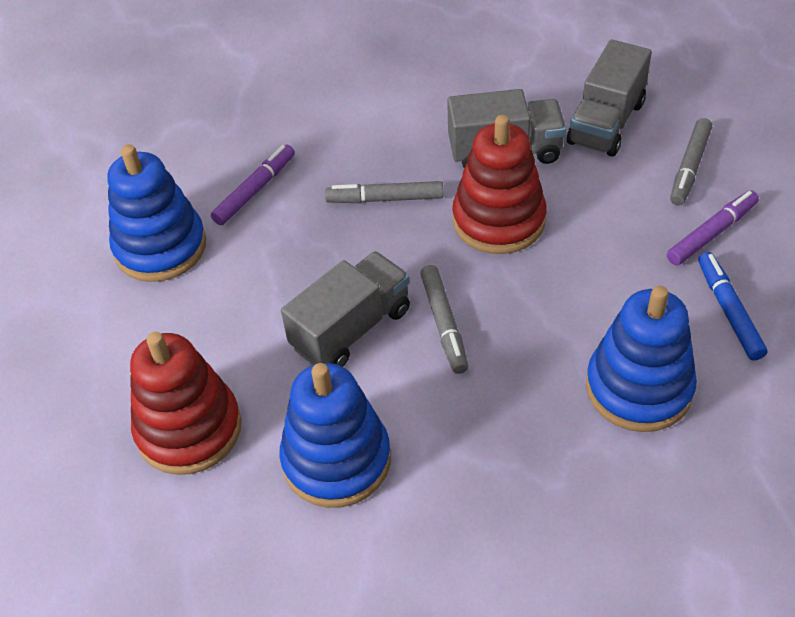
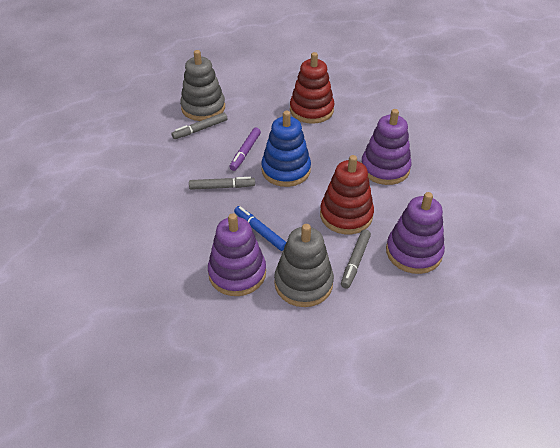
blue stacking toy: 3 -> 1
grey stacking toy: 0 -> 2
grey truck: 3 -> 0
purple marker: 2 -> 1
purple stacking toy: 0 -> 3

